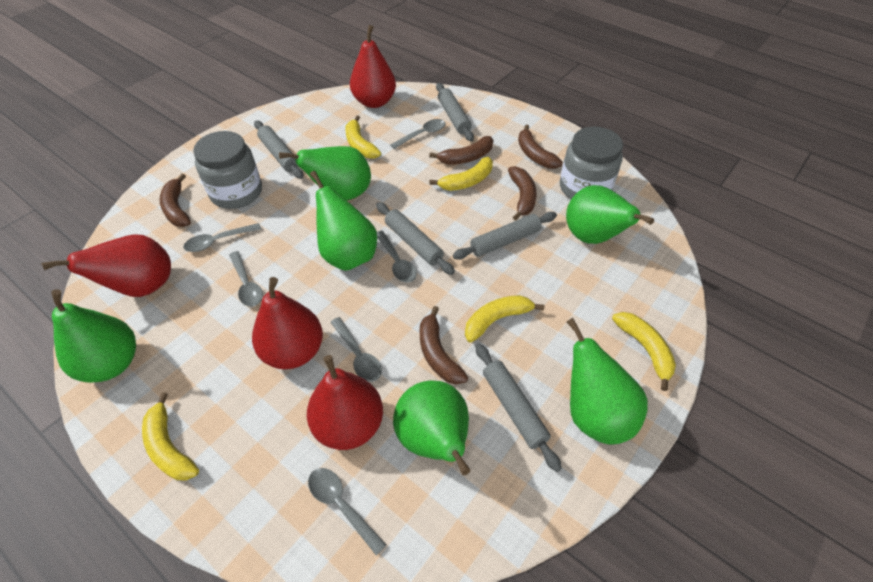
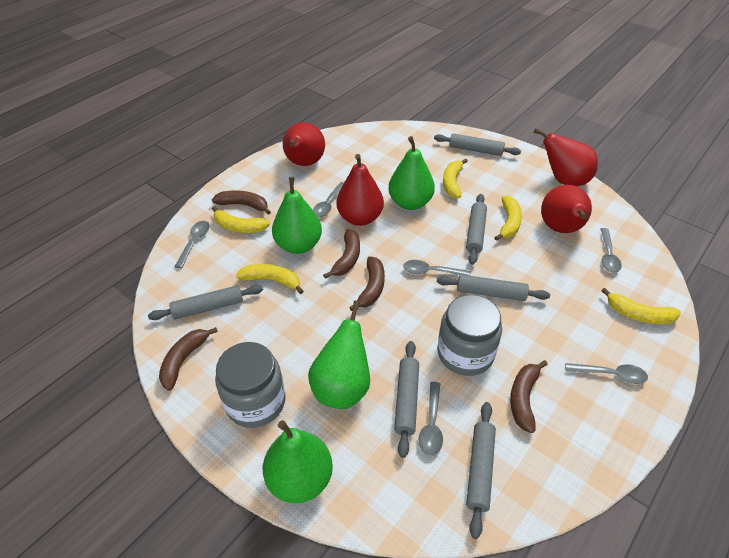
green pear: 6 -> 4
grey rolling pin: 5 -> 6

